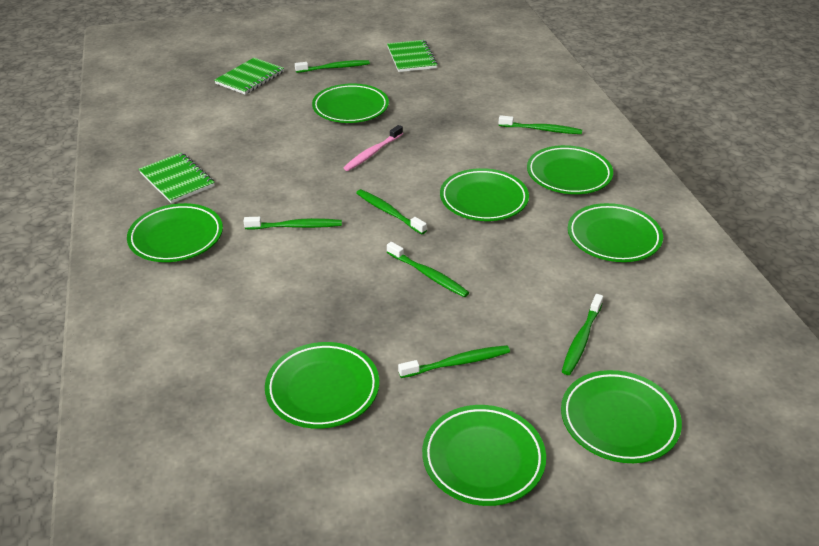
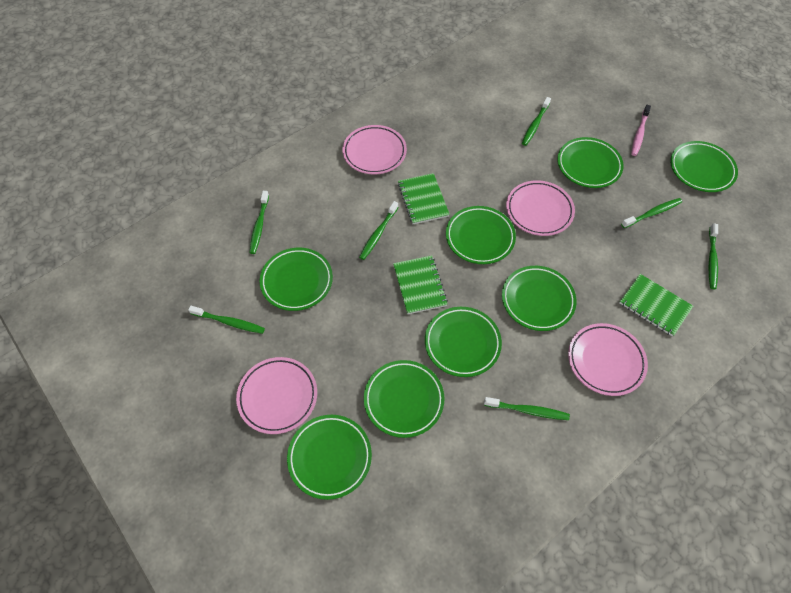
pink plate: 0 -> 4

